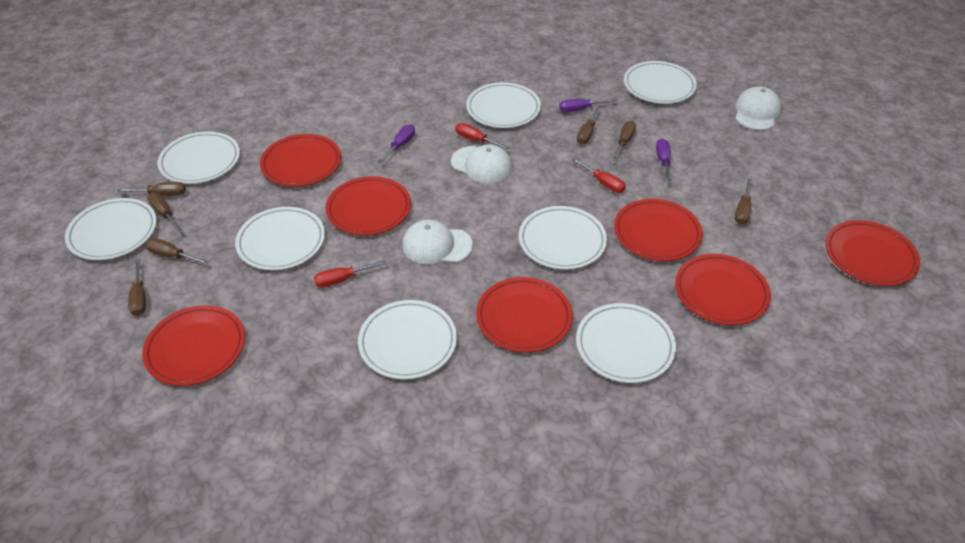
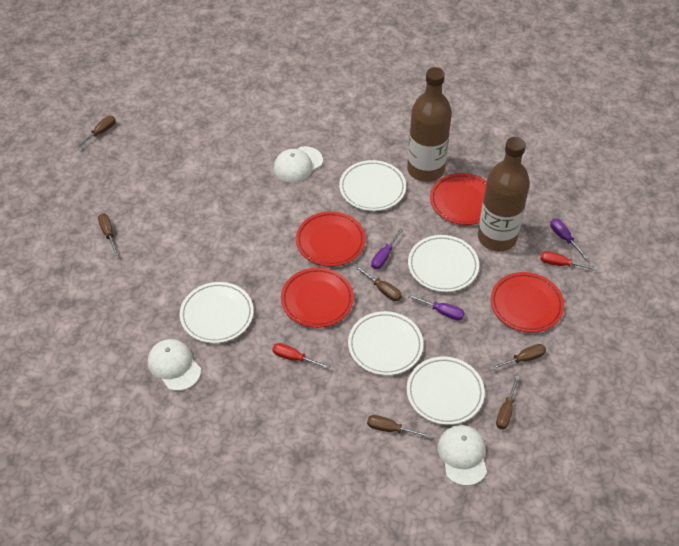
brown bottle: 0 -> 2
brown screwdriver: 7 -> 6
red plate: 7 -> 4
red screwdriver: 3 -> 2
white plate: 8 -> 5

